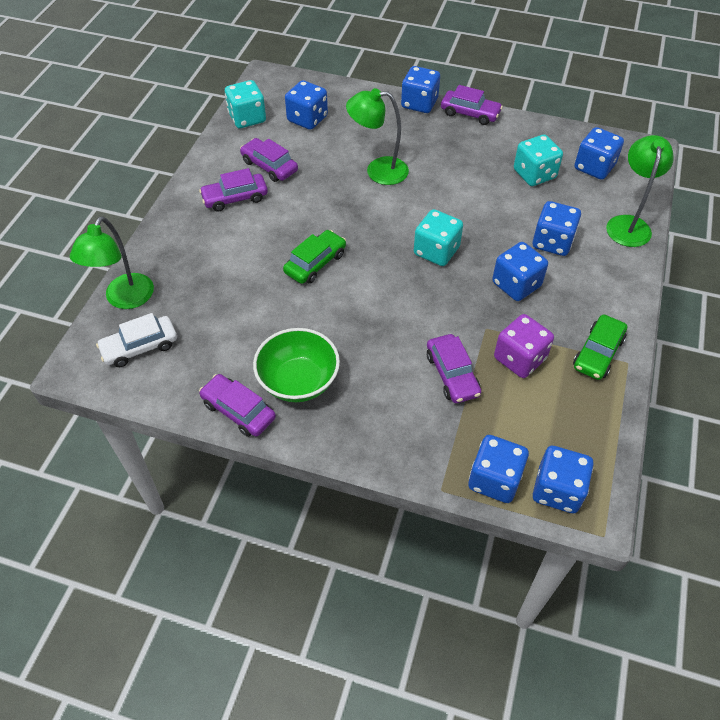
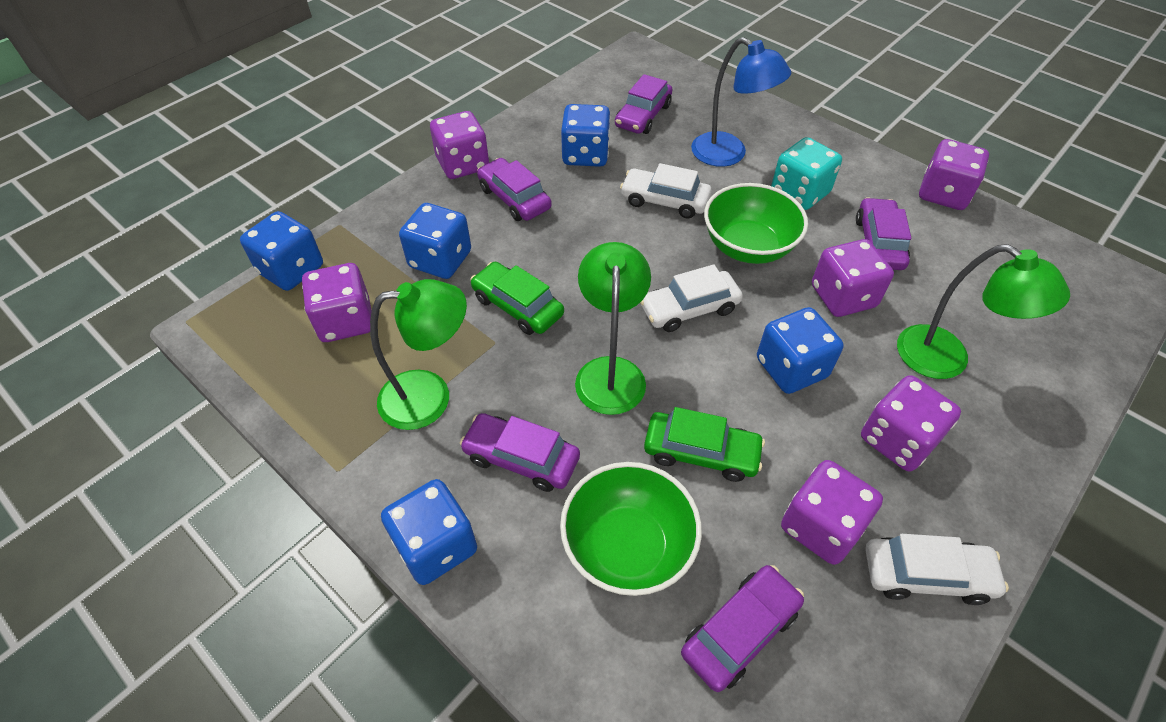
blue dice: 7 -> 5
blue lamp: 0 -> 1
green bowl: 1 -> 2
purple dice: 1 -> 6
turquoise dice: 3 -> 1
white car: 1 -> 3

